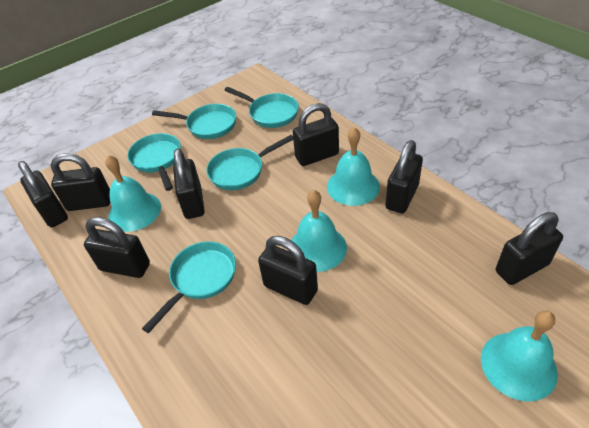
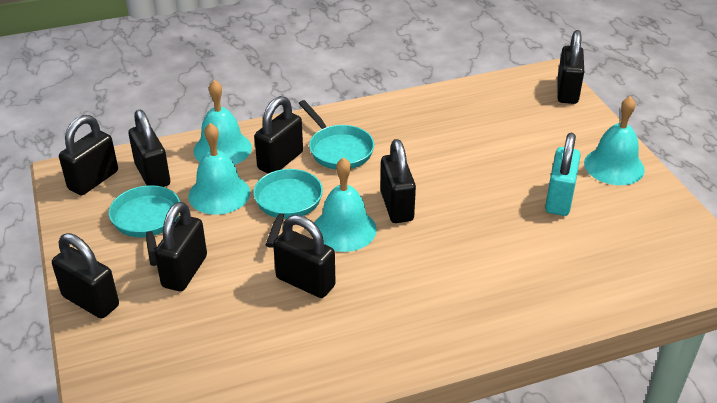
turquoise padlock: 0 -> 1
turquoise pan: 5 -> 3

